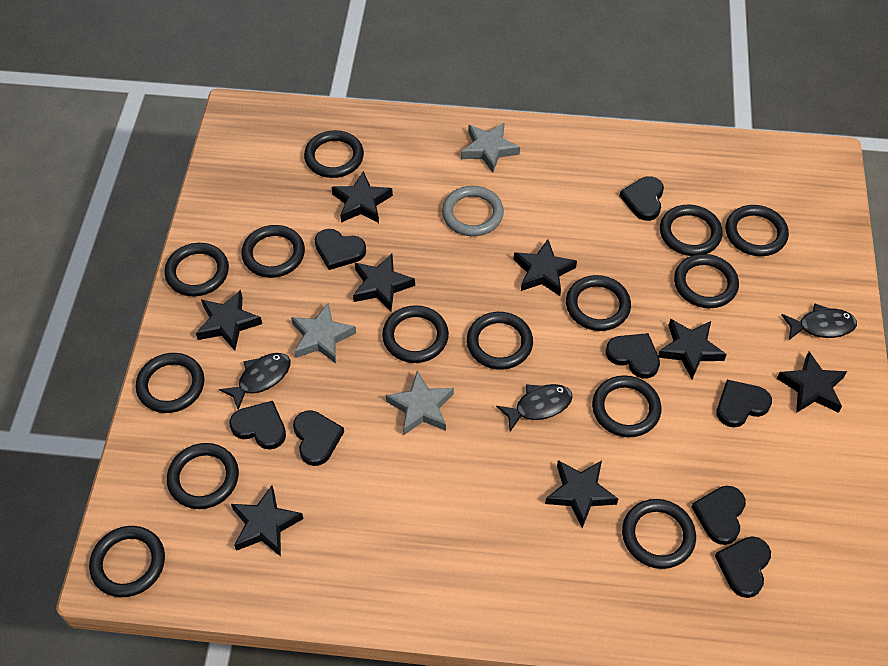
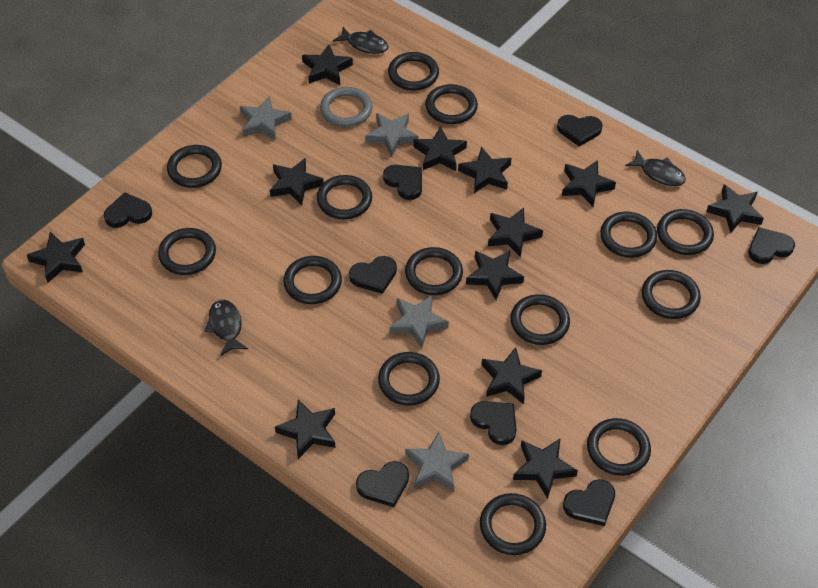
black star: 8 -> 12
grey star: 3 -> 4

